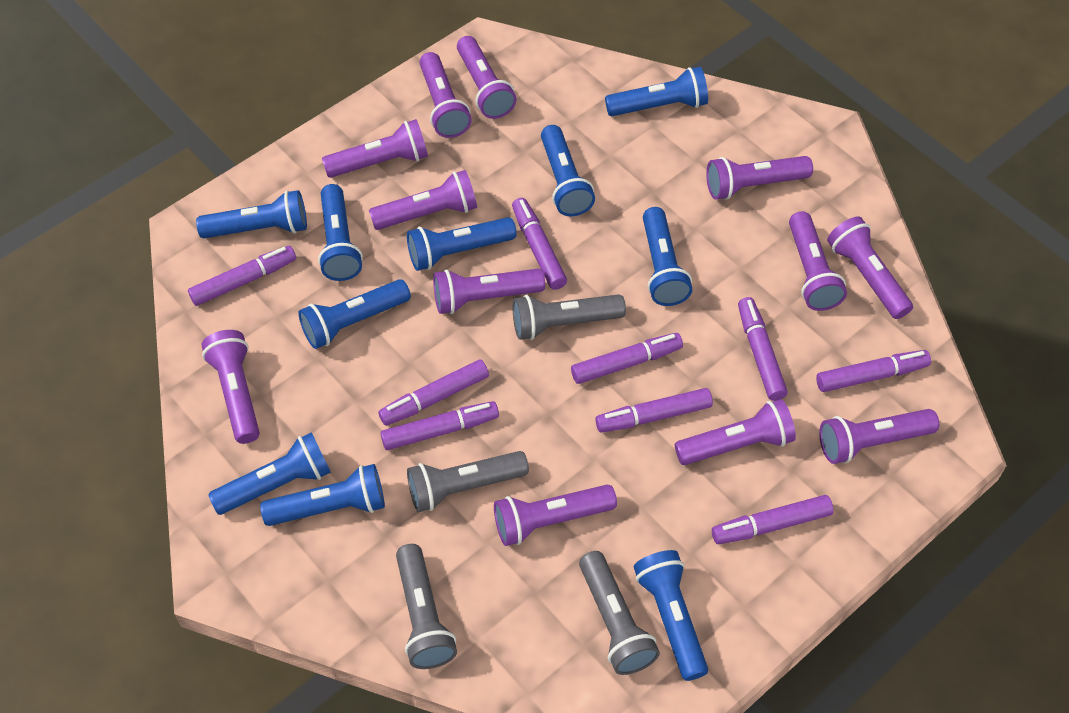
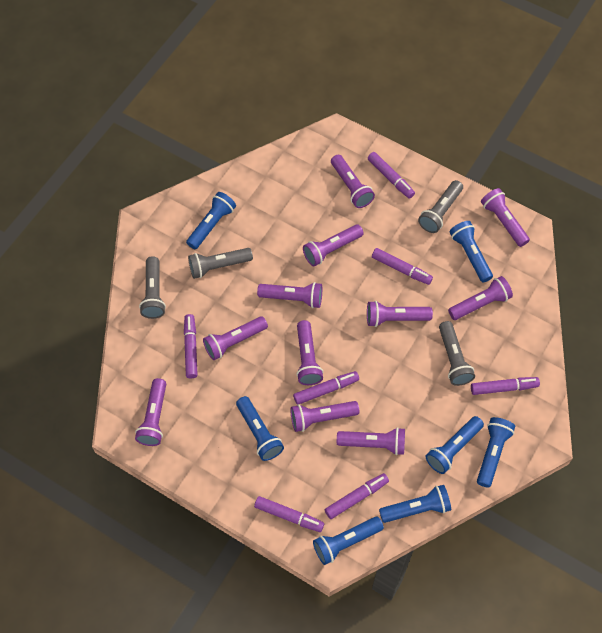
blue flashlight: 10 -> 7
purple flashlight: 12 -> 11
purple marker: 9 -> 7

